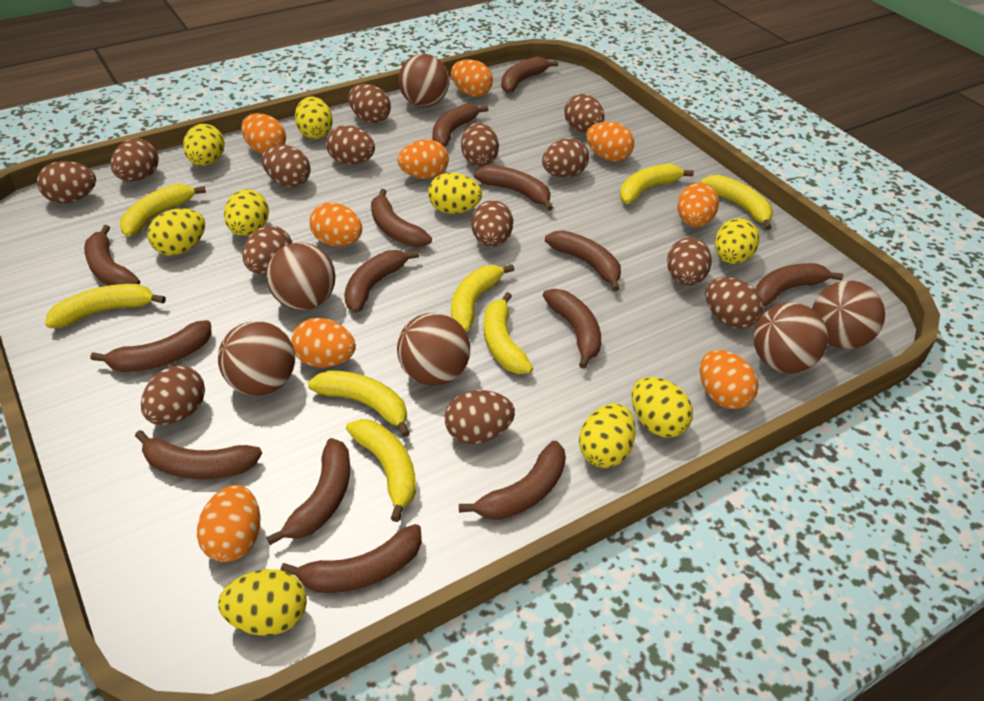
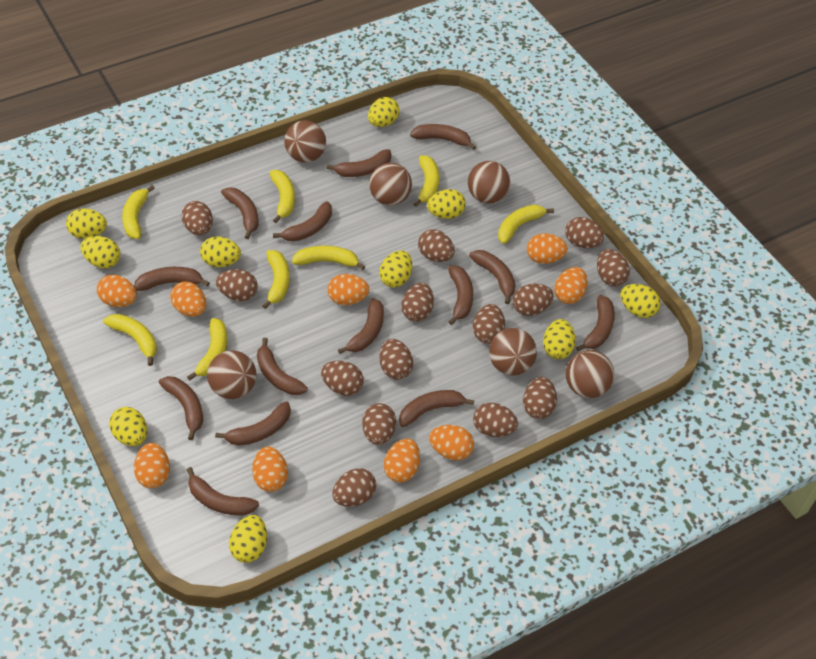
yellow egg: 9 -> 10

